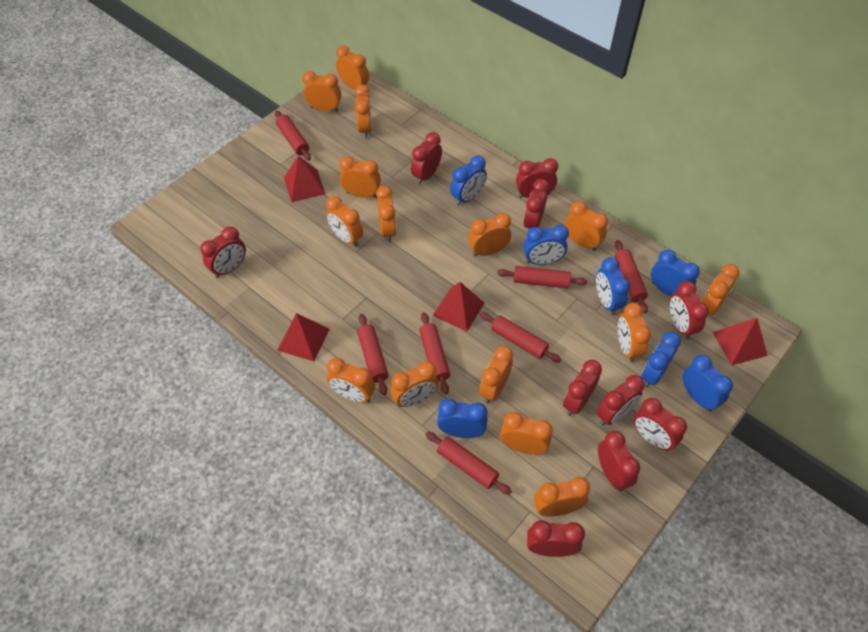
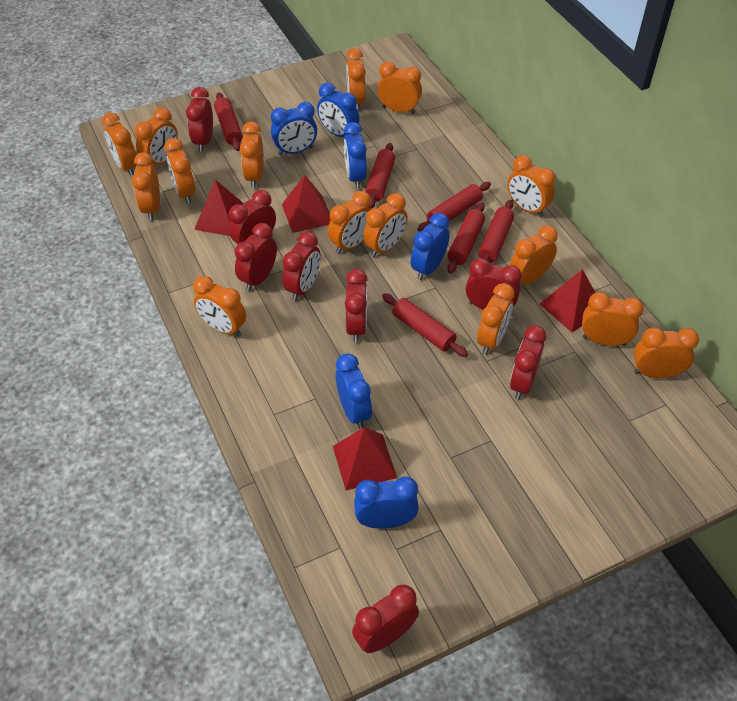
blue clock: 7 -> 6
red clock: 10 -> 8
red rolling pin: 7 -> 6

